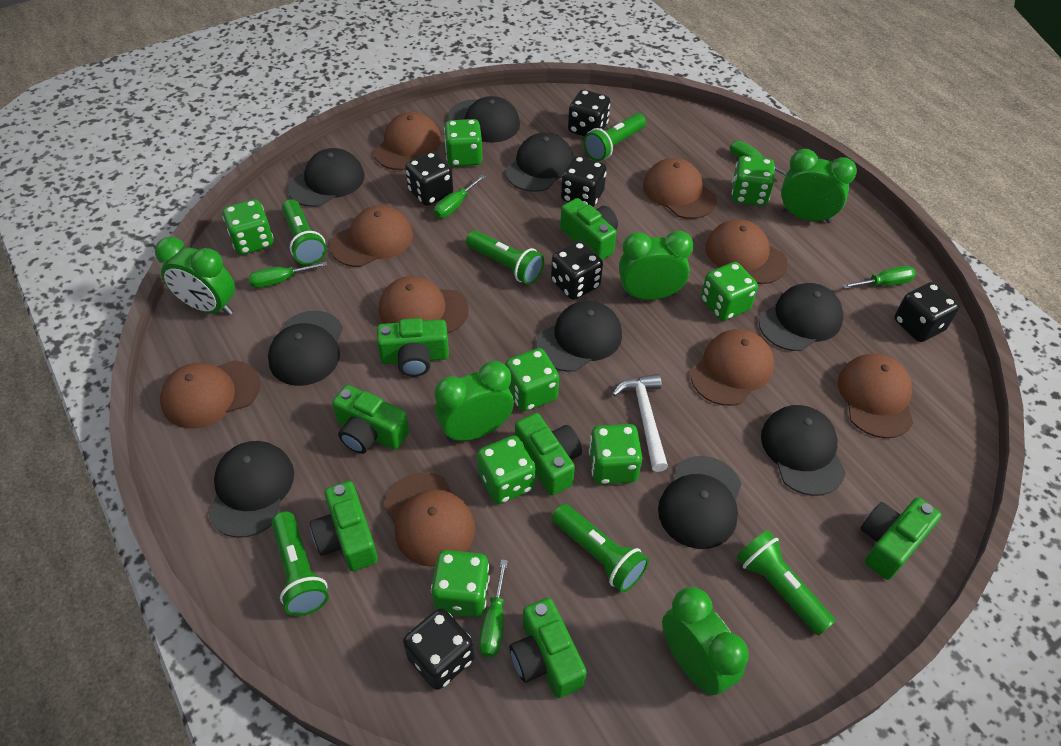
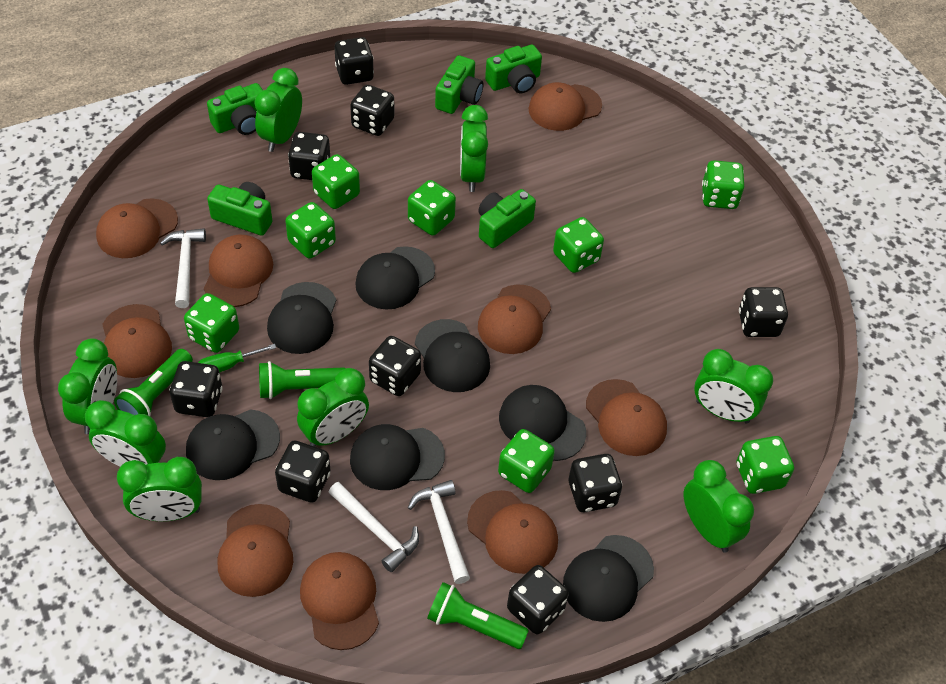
black cap: 9 -> 7
black dice: 6 -> 9
green camera: 7 -> 5
green clock: 5 -> 8
green flashlight: 6 -> 3
green screwdriver: 5 -> 1
white hammer: 1 -> 3

